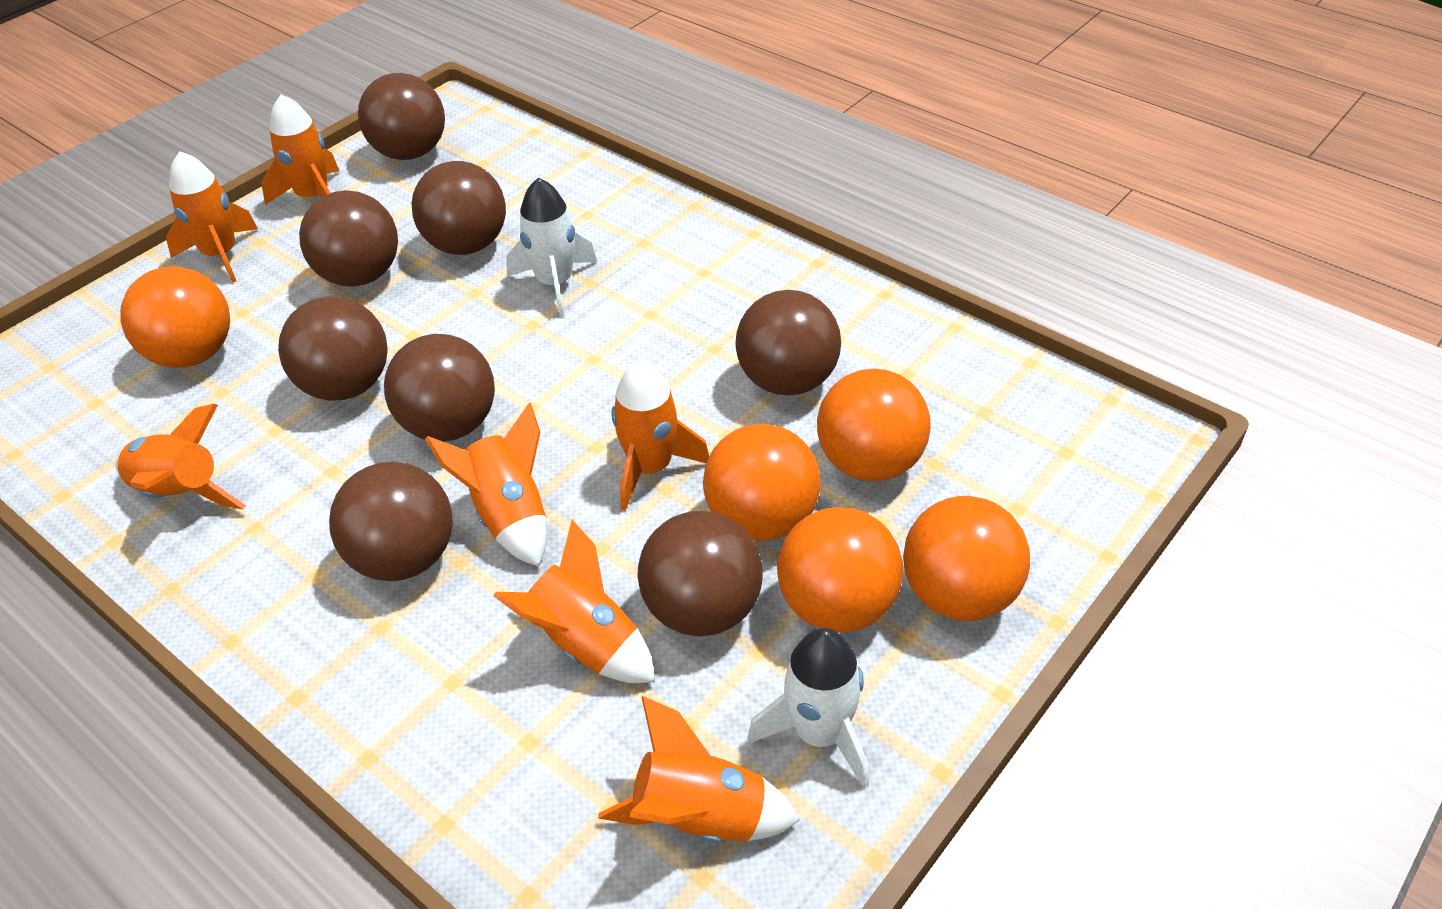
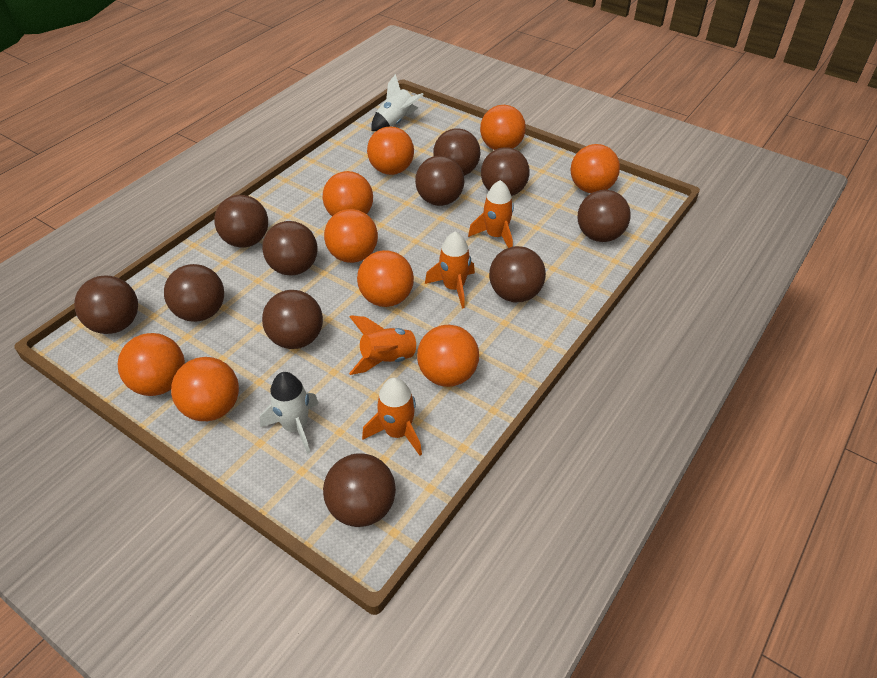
brown ball: 8 -> 11
orange ball: 5 -> 9
orange rocket: 7 -> 4

